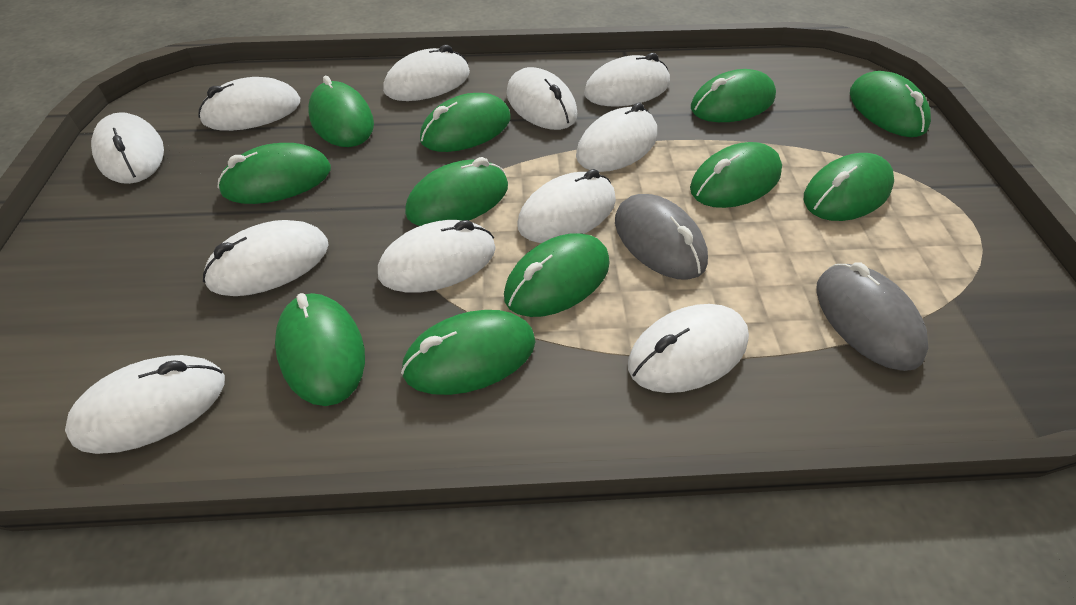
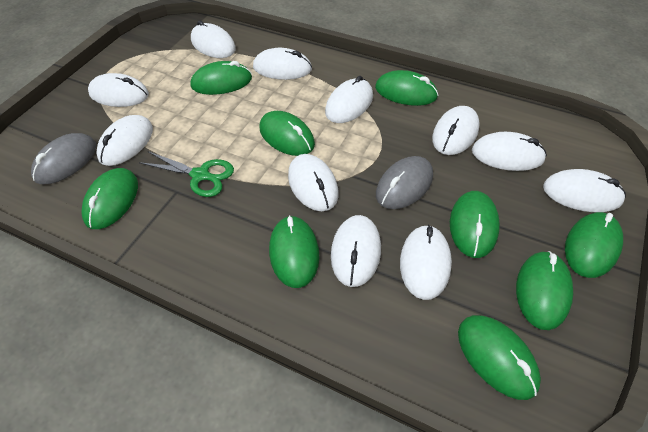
green mouse: 11 -> 9
green scissors: 0 -> 1

